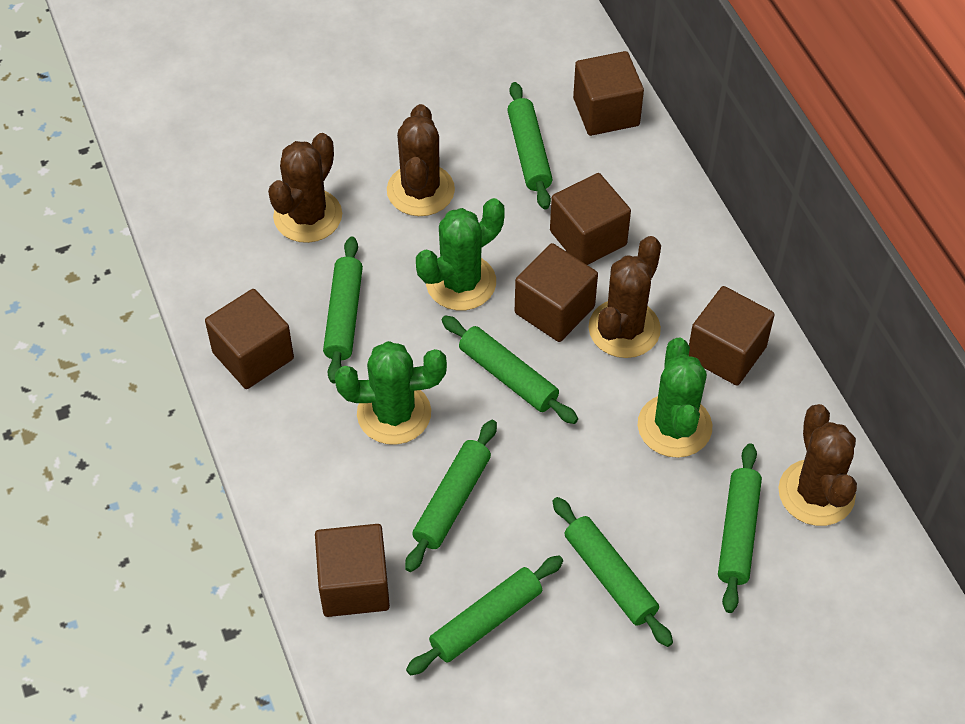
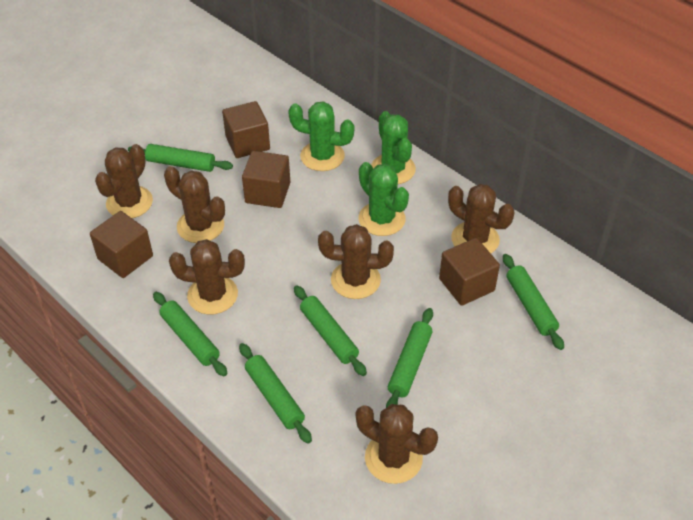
brown cactus: 4 -> 6
brown cube: 6 -> 4
green rolling pin: 7 -> 6

